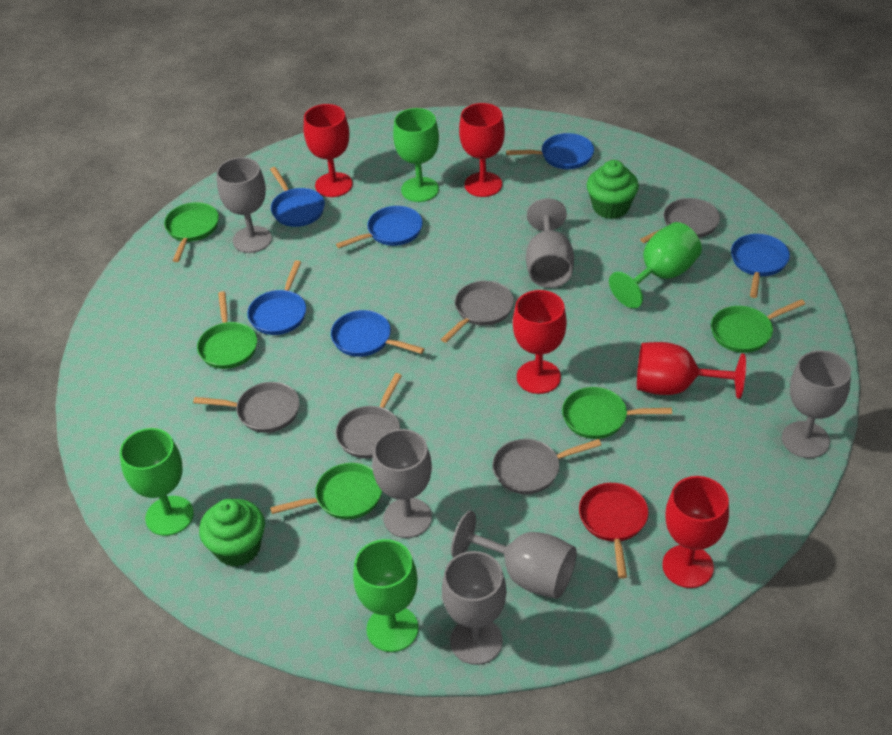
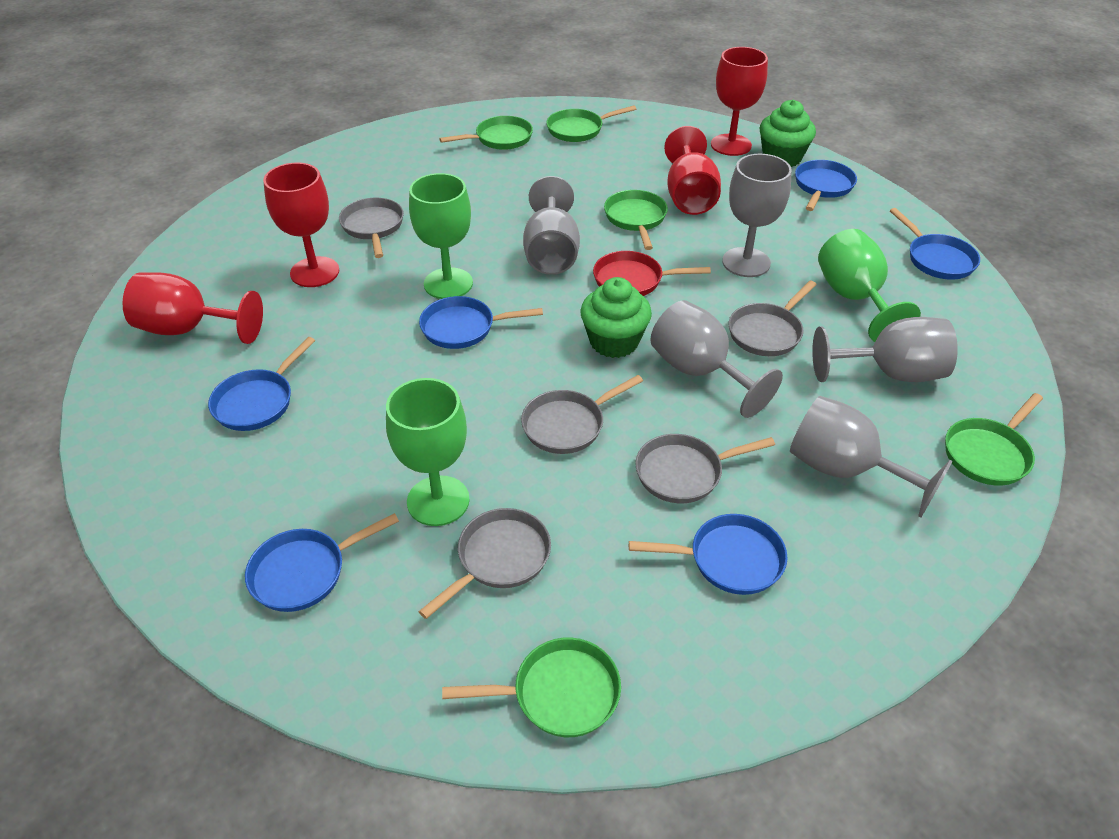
green goblet: 4 -> 3
grey goblet: 6 -> 5
red goblet: 5 -> 4

